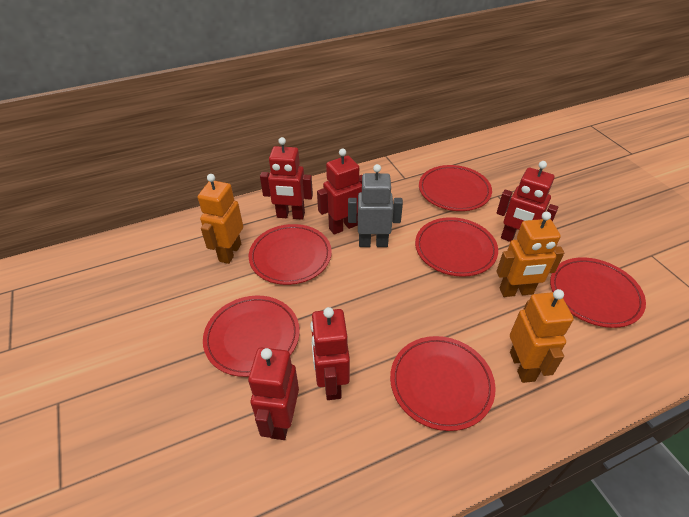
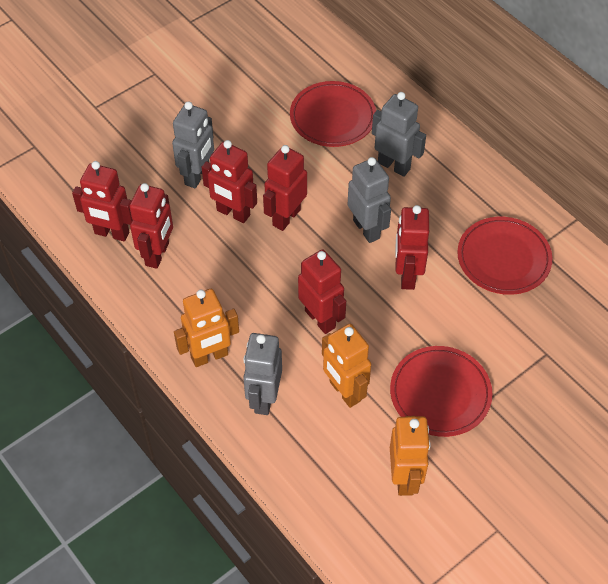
grey robot: 1 -> 4
red plate: 6 -> 3
red robot: 5 -> 6

